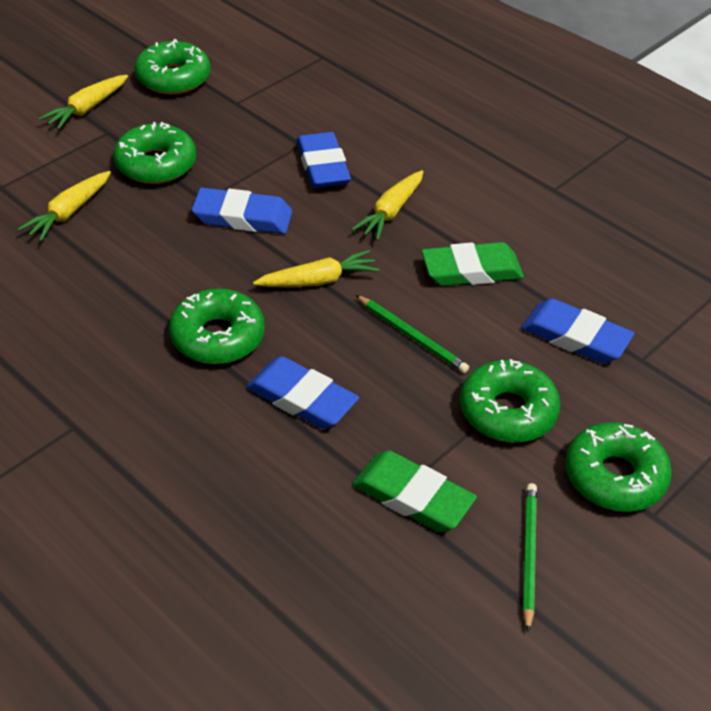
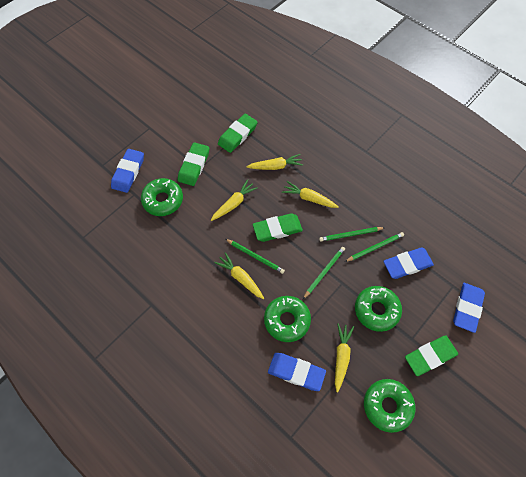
green donut: 5 -> 4
green eraser: 2 -> 4
green pencil: 2 -> 4
yellow carrot: 4 -> 5

